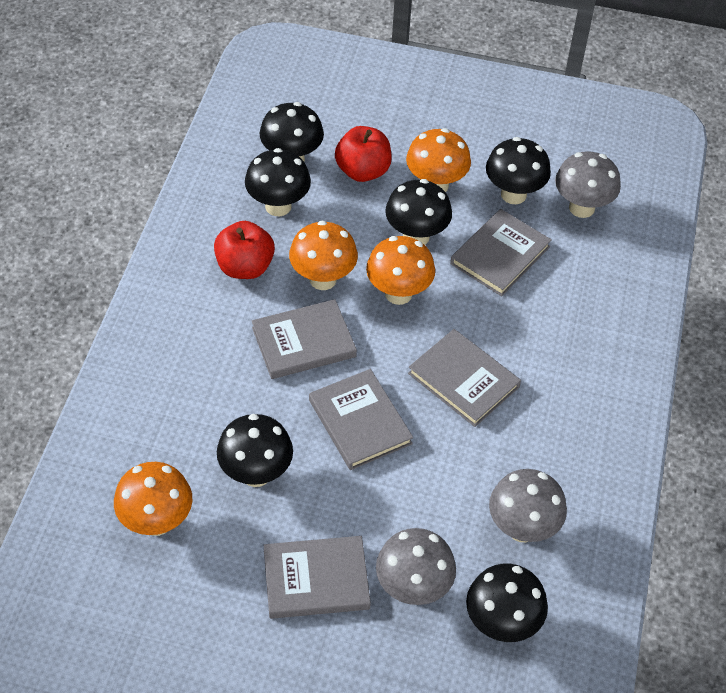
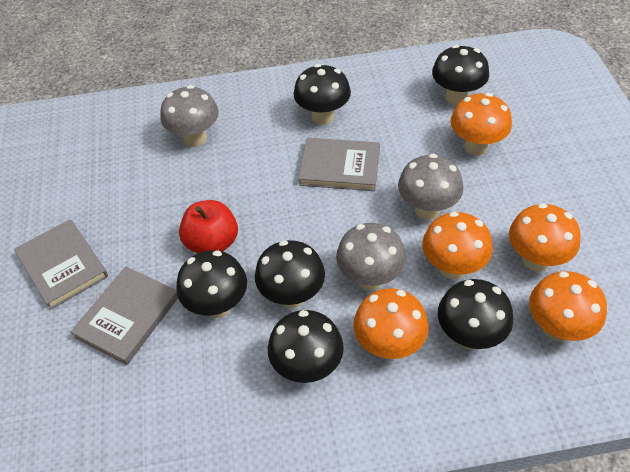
grey book: 5 -> 3
orange mushroom: 4 -> 5
red apple: 2 -> 1

